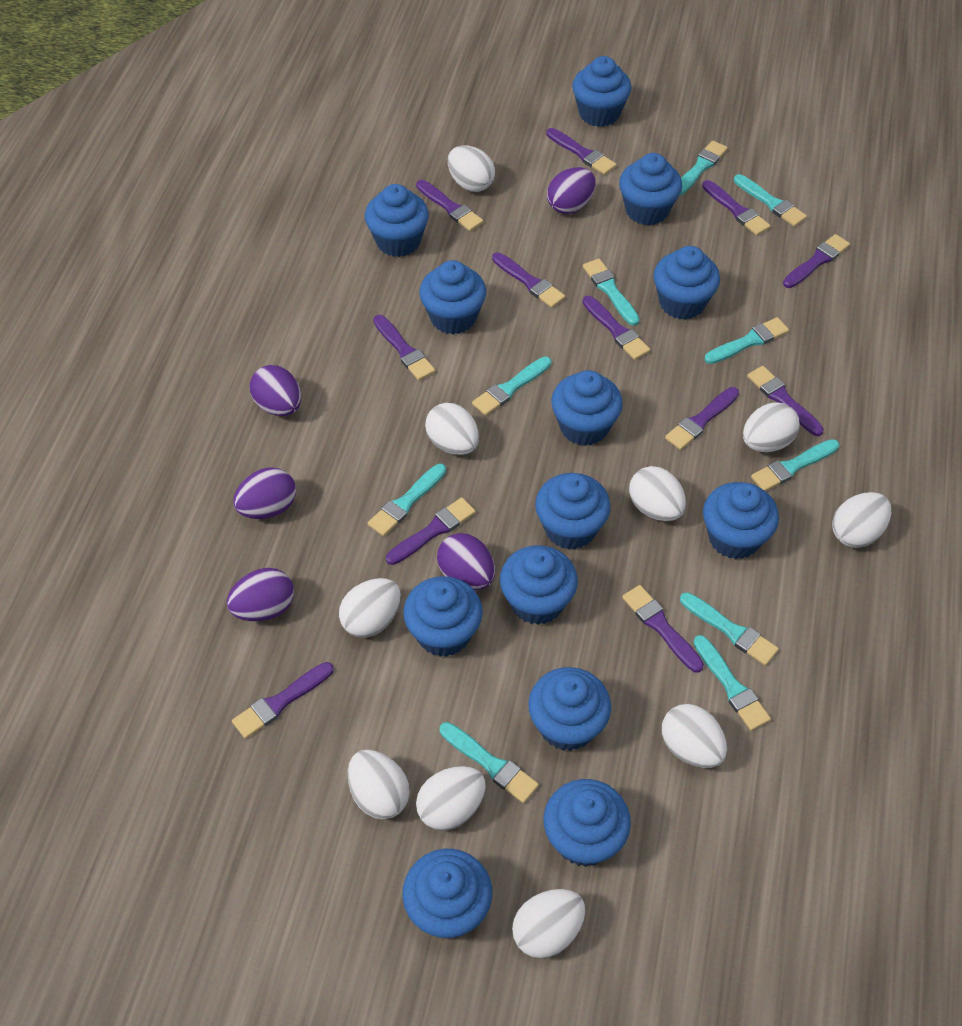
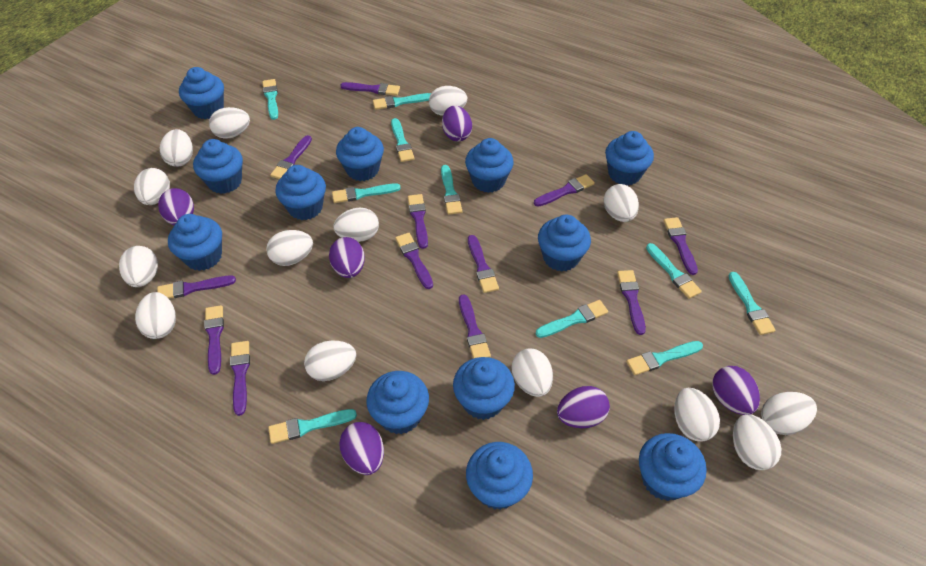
blue cupcake: 13 -> 12
purple egg: 5 -> 6
white egg: 10 -> 14

